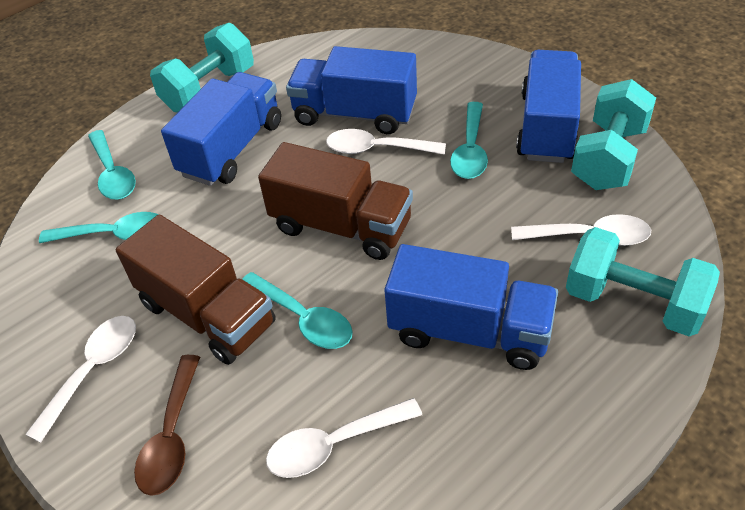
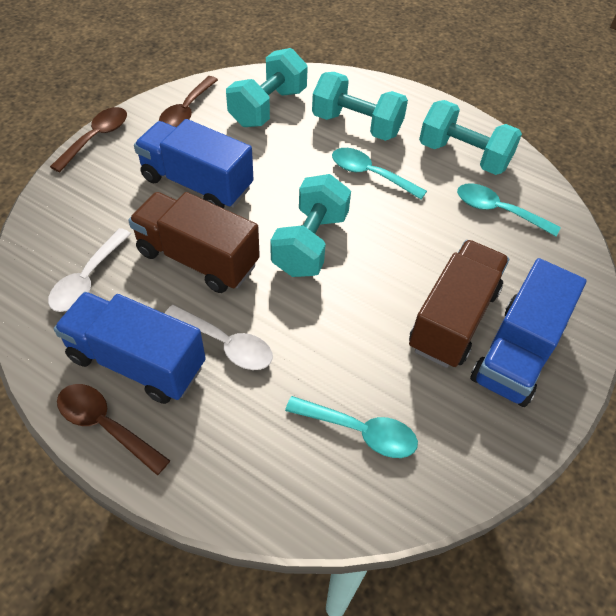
blue truck: 4 -> 3
brown spoon: 1 -> 3
turquoise dumbbell: 3 -> 4
turquoise spoon: 4 -> 3
white spoon: 4 -> 2

